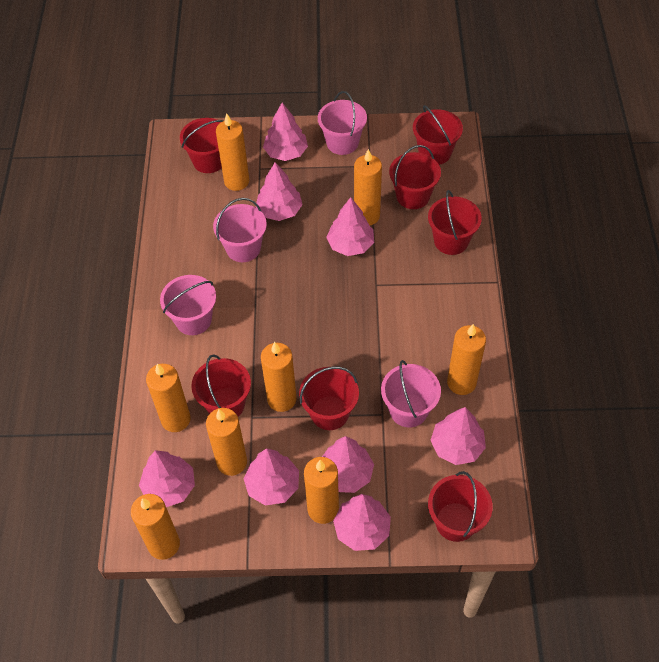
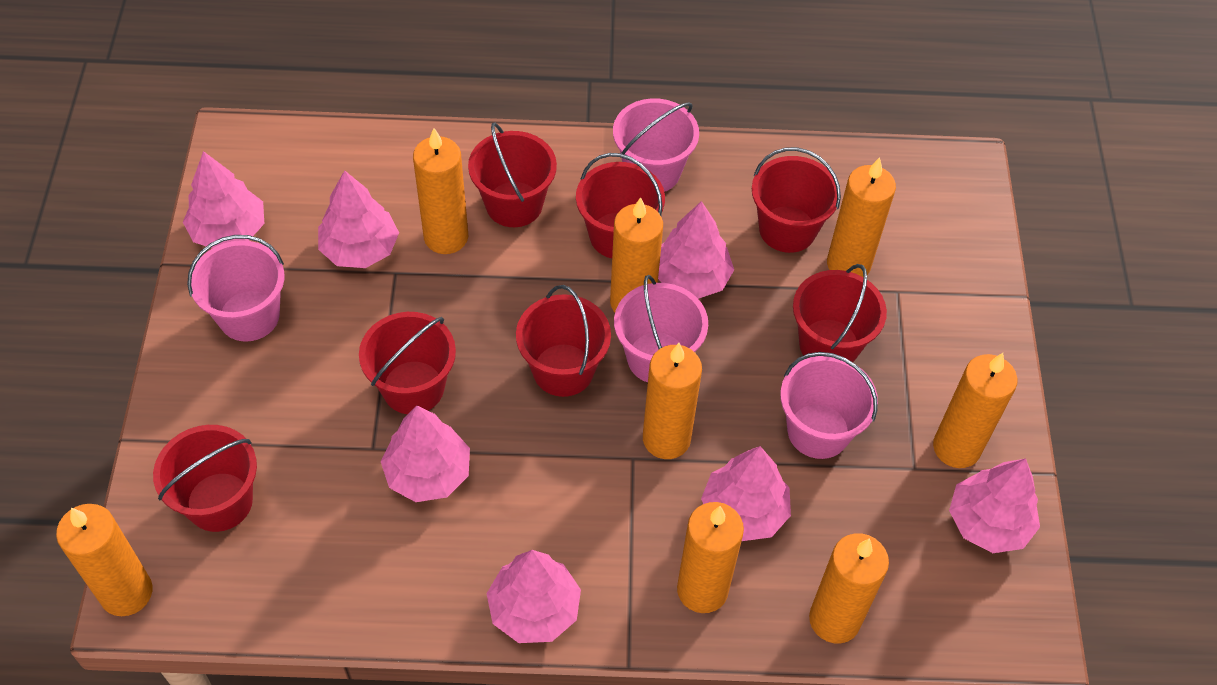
pink tree: 8 -> 7

